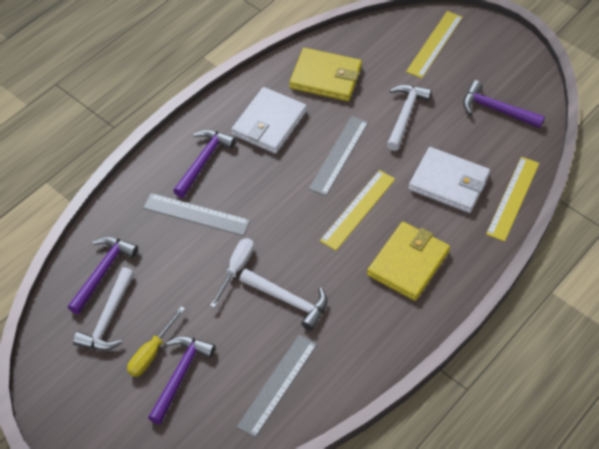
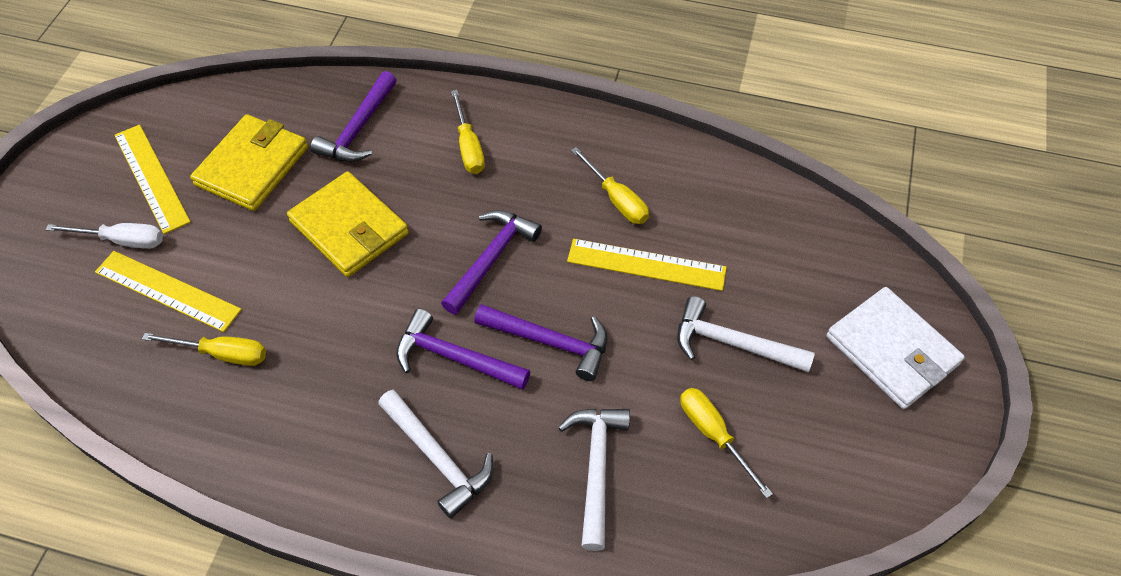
grey ruler: 3 -> 0
white wallet: 2 -> 1
yellow screwdriver: 1 -> 4

